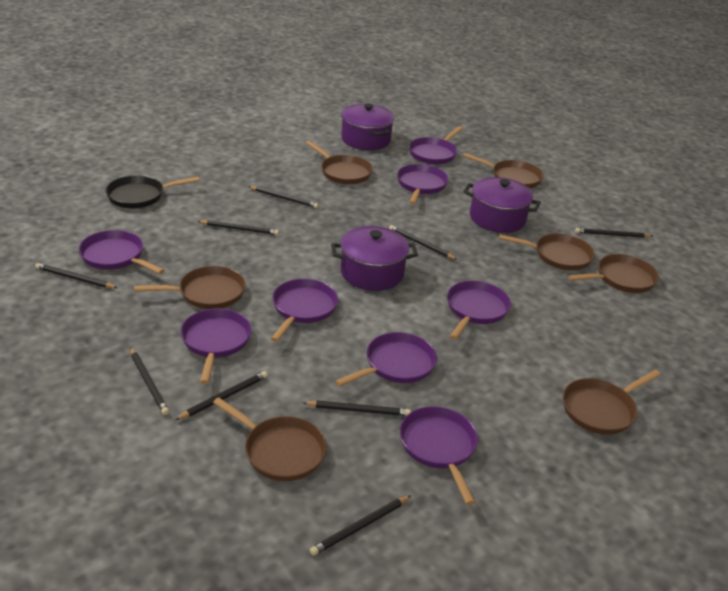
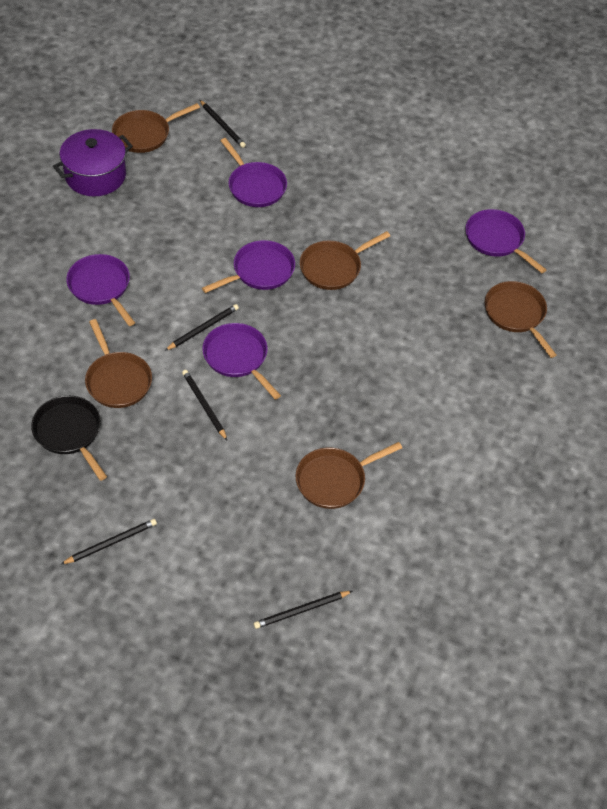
black pencil: 9 -> 5
brown pan: 7 -> 5
purple pan: 8 -> 5
purple pot: 3 -> 1

